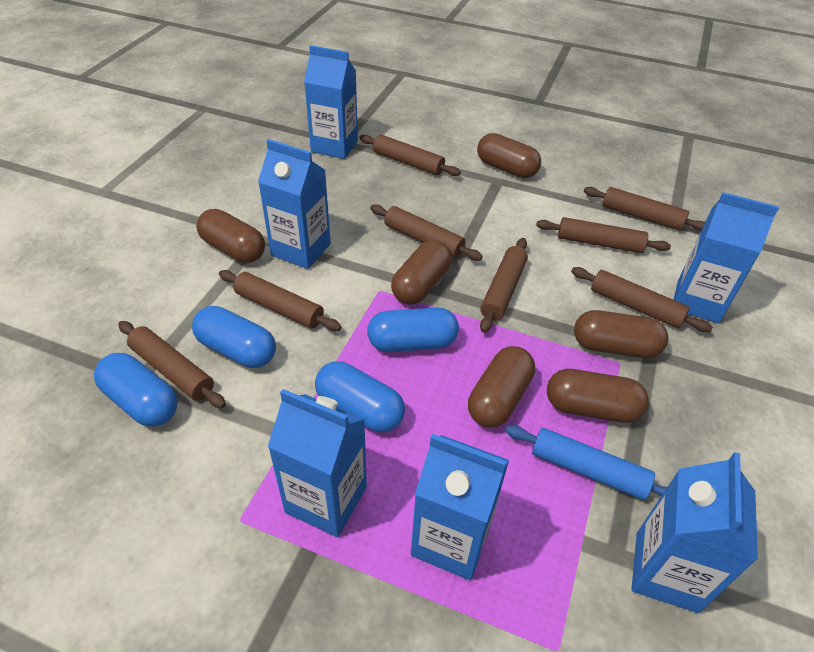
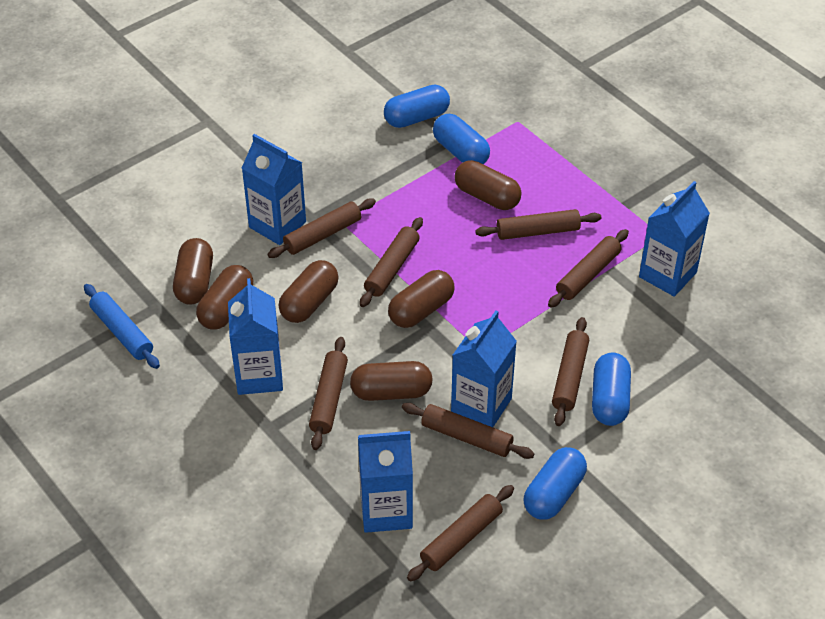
blue carton: 6 -> 5

